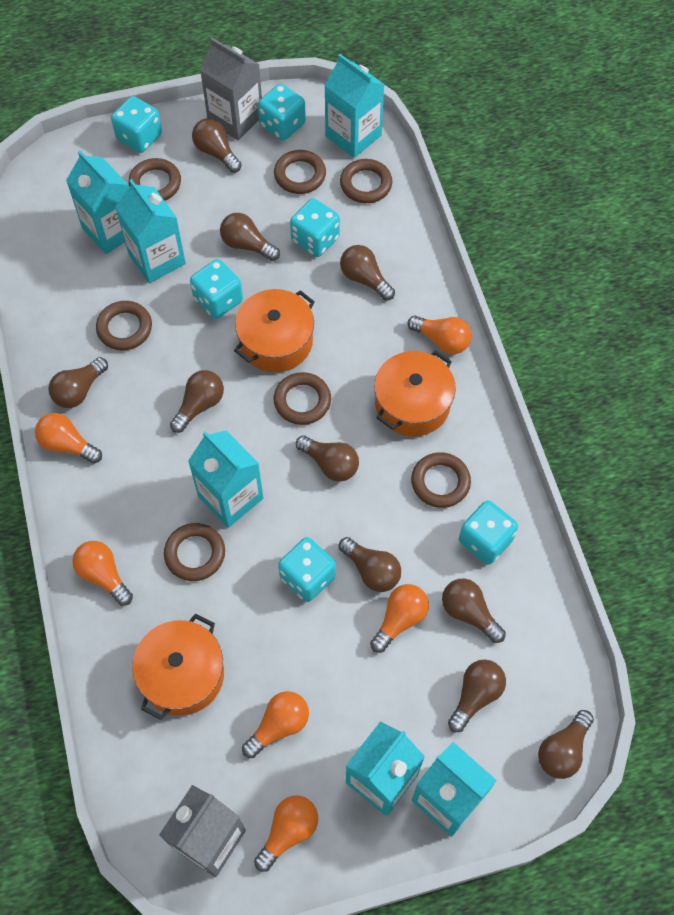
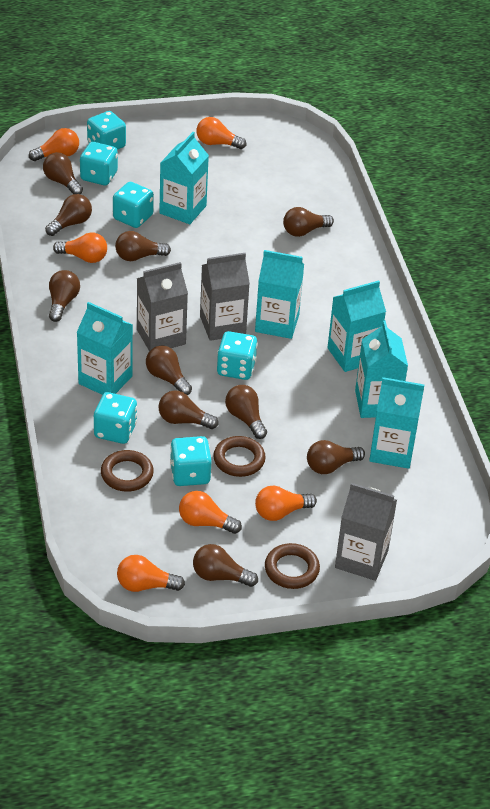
brown ring: 7 -> 3
grey carton: 2 -> 3
orange pot: 3 -> 0

